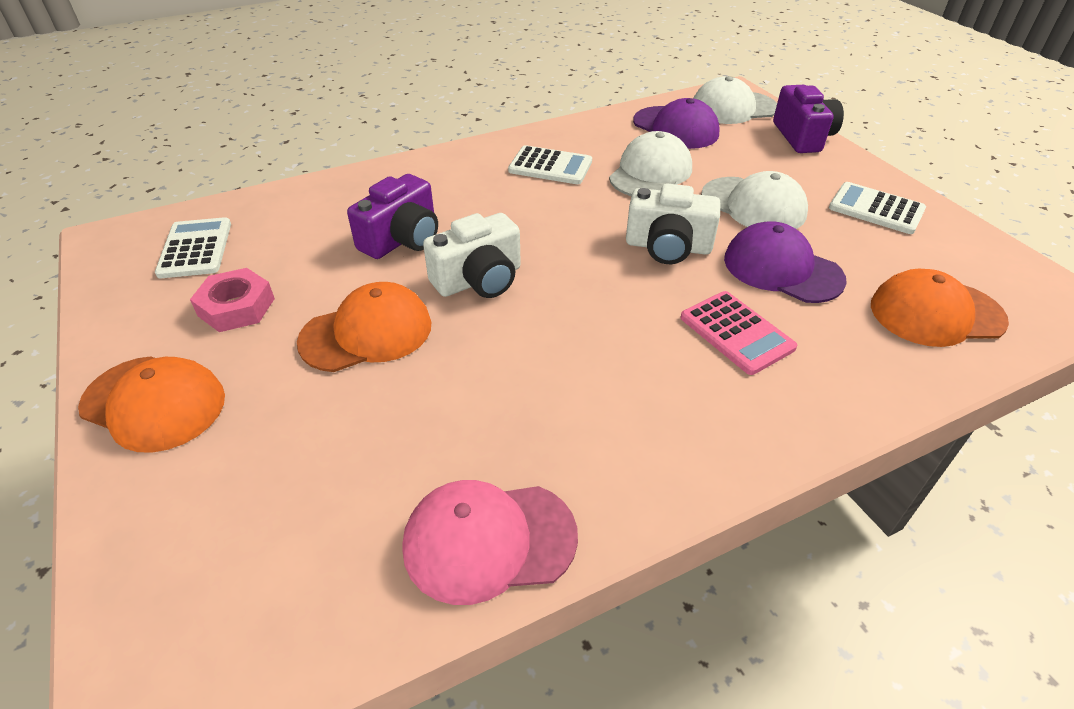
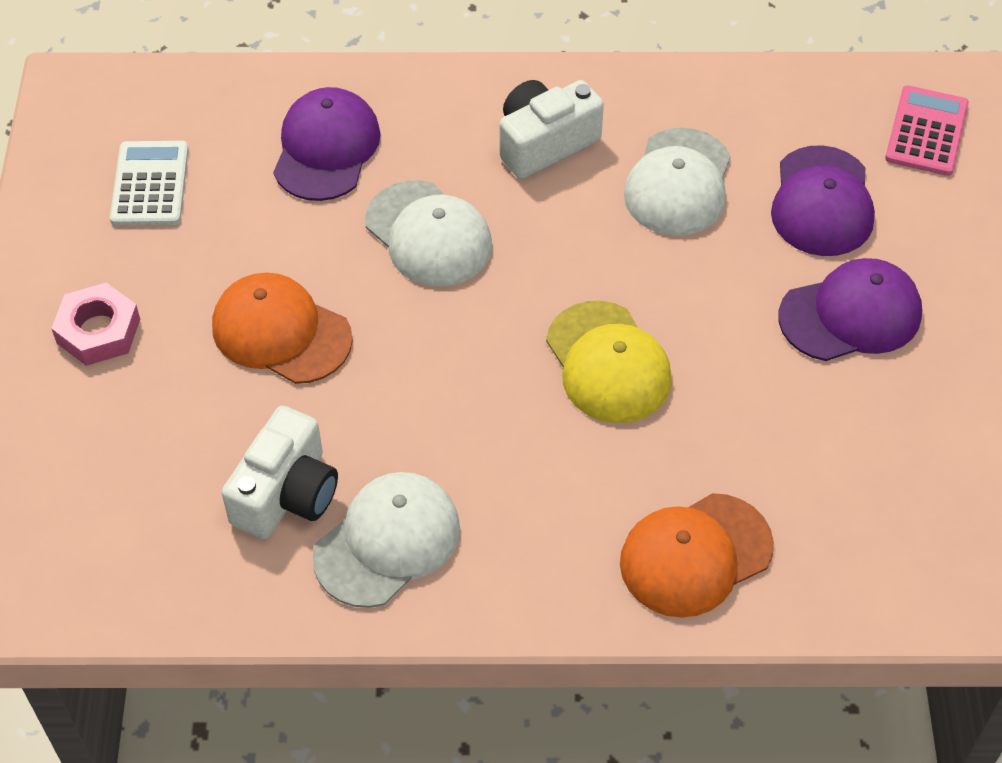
orange cap: 3 -> 2
pink cap: 1 -> 0
purple camera: 2 -> 0
purple cap: 2 -> 3
white calculator: 3 -> 1
yellow cap: 0 -> 1

